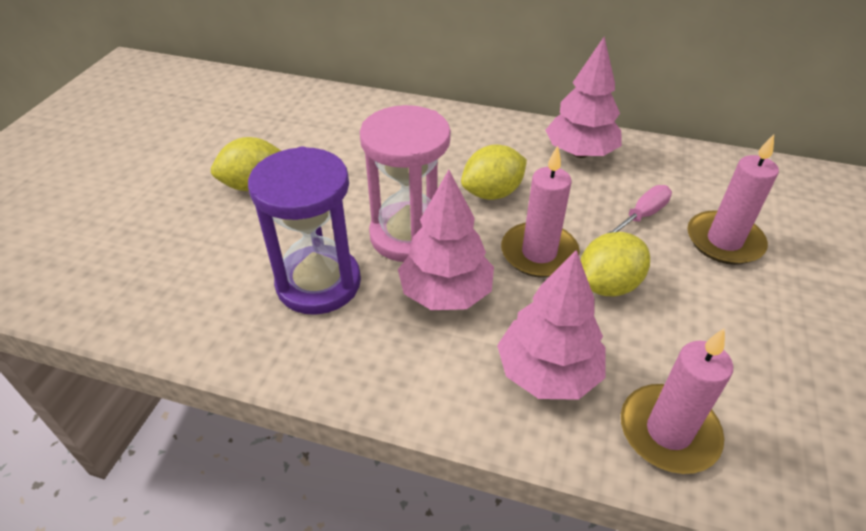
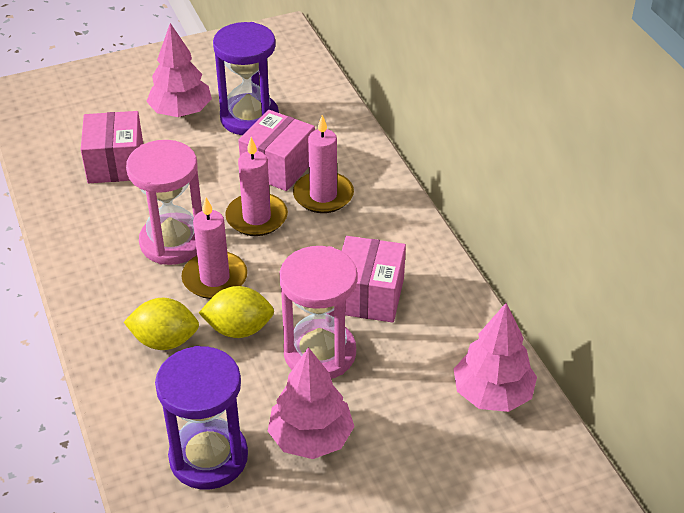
pink box: 0 -> 3
pink hourglass: 1 -> 2
pink screwdriver: 1 -> 0
purple hourglass: 1 -> 2
yellow lemon: 3 -> 2

